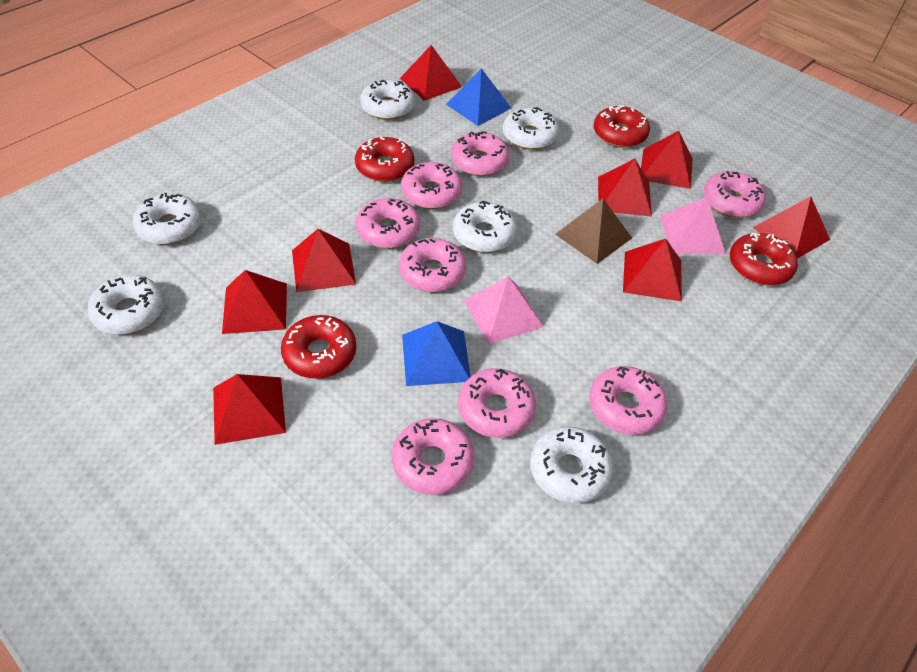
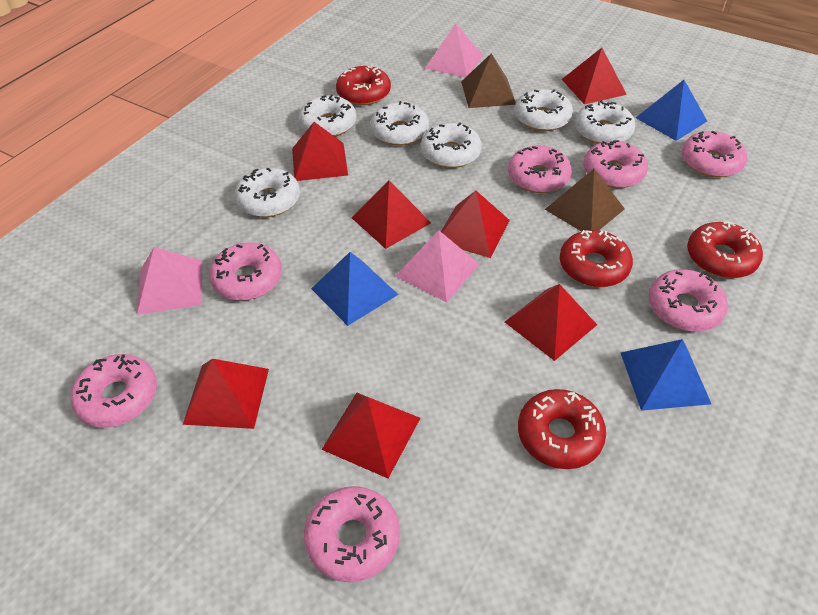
blue pyramid: 2 -> 3
brown pyramid: 1 -> 2
pink donut: 8 -> 7
pink pyramid: 2 -> 3
red pyramid: 8 -> 7

